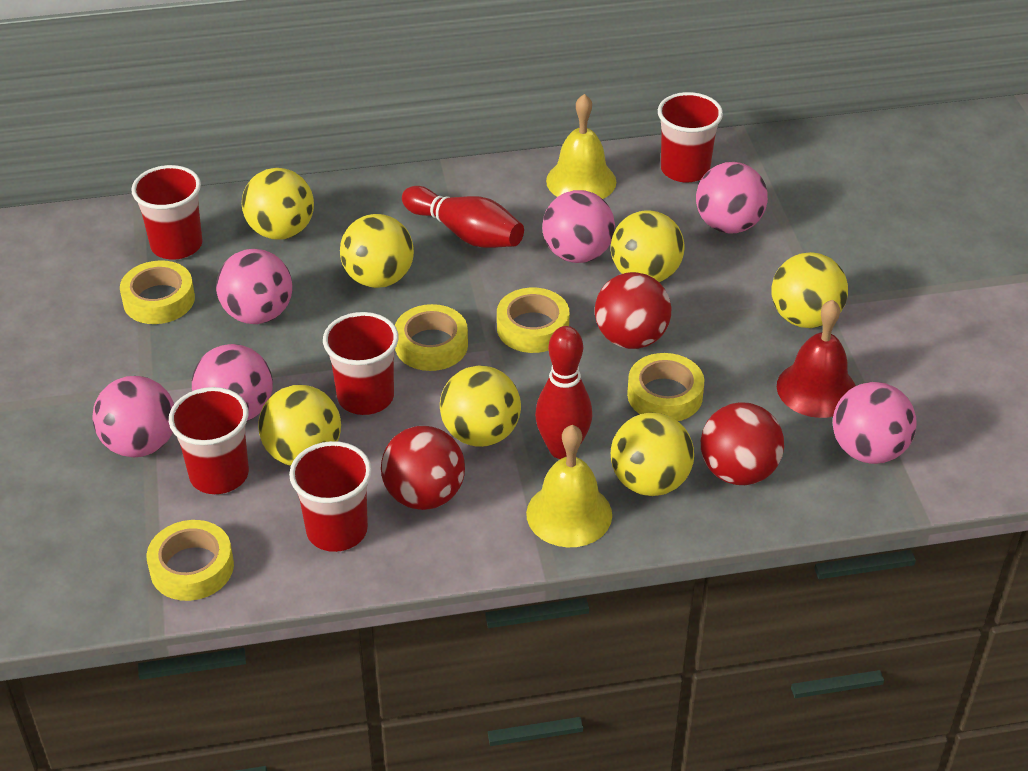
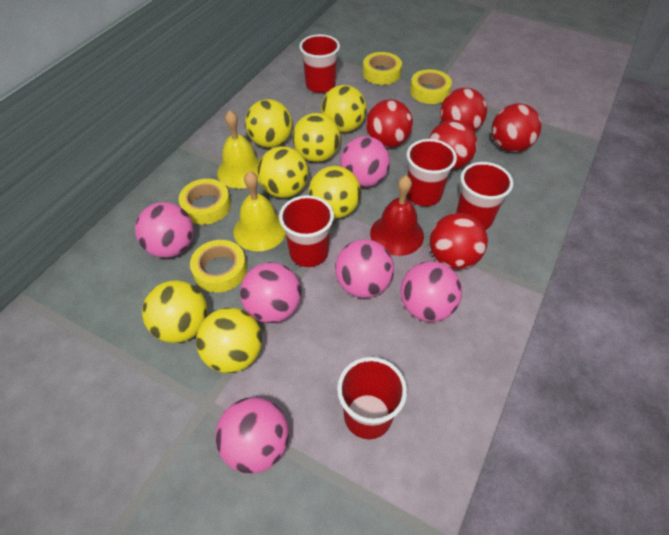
red ball: 3 -> 5
red bowling pin: 2 -> 0
yellow tape: 5 -> 4

